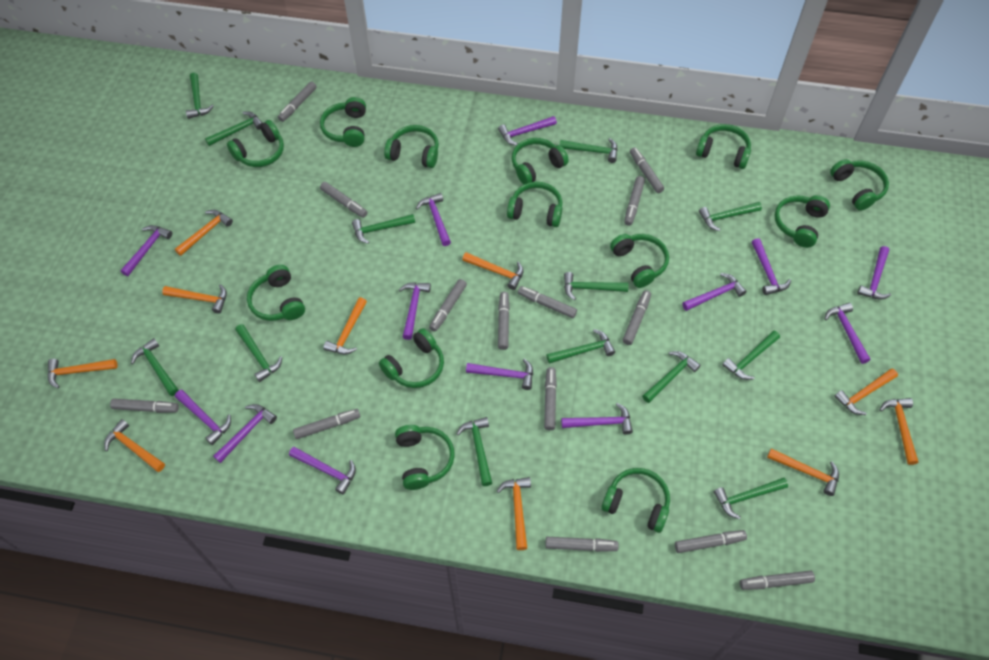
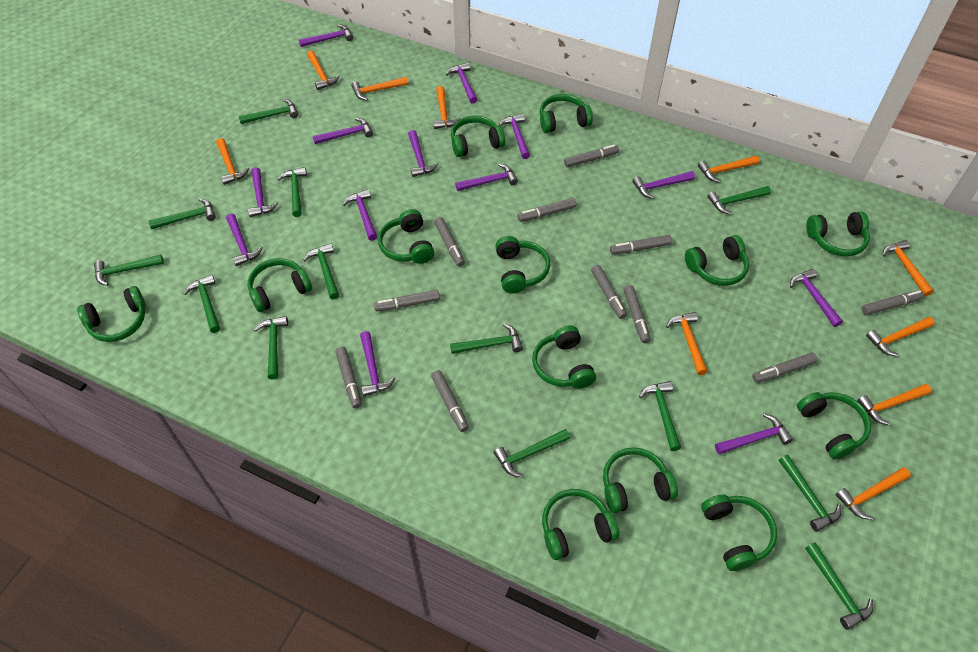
grey marker: 14 -> 11

